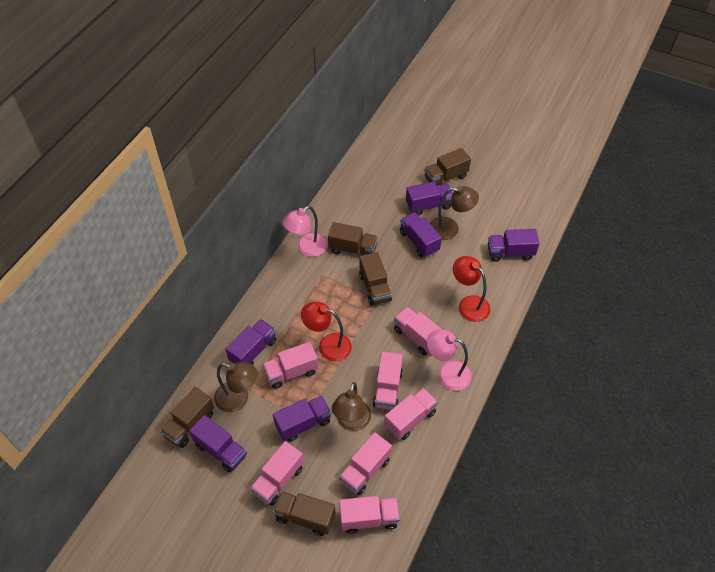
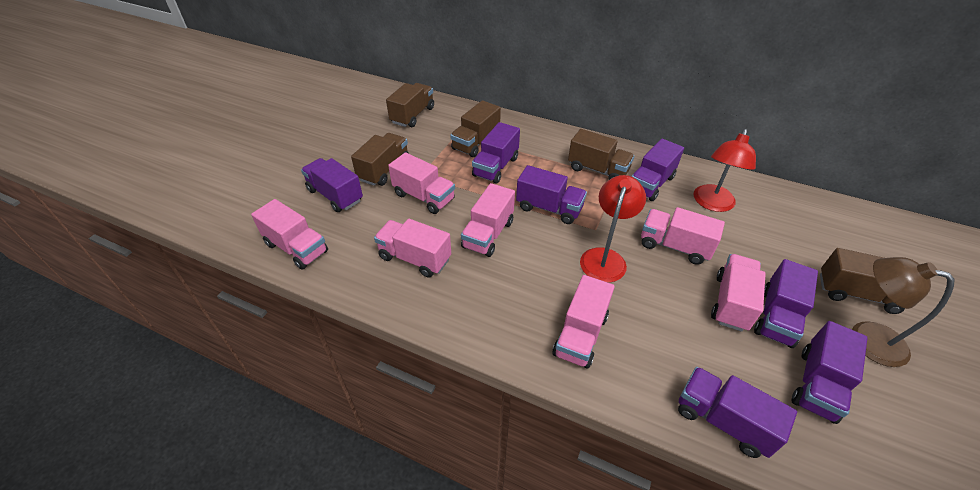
brown lamp: 3 -> 1
pink lamp: 2 -> 0
purple truck: 6 -> 7

